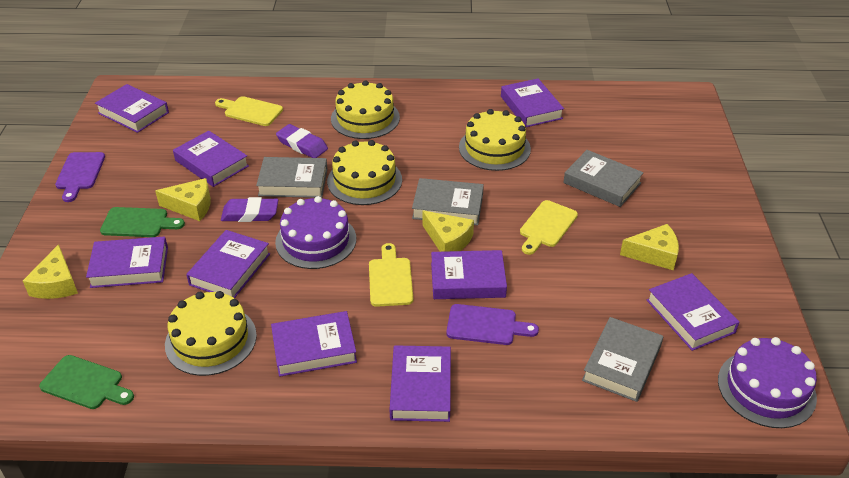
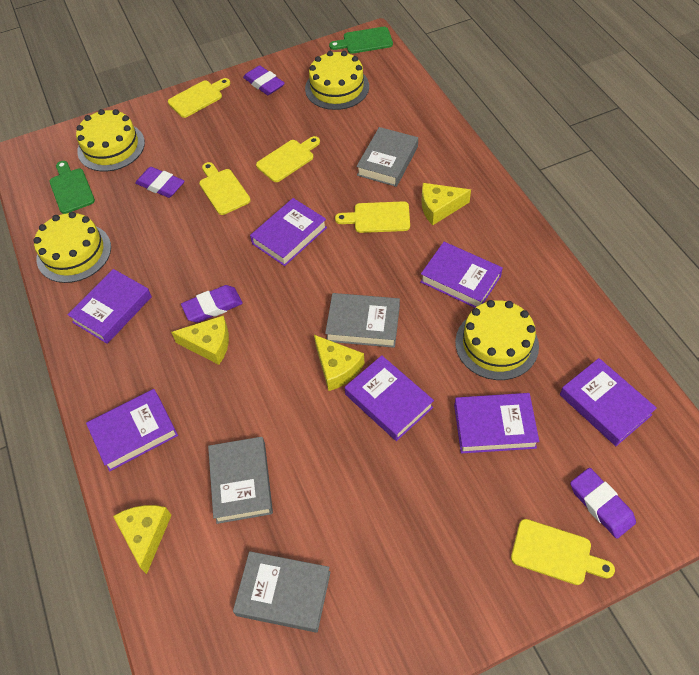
purple book: 9 -> 7
purple cake: 2 -> 0
purple cutting board: 2 -> 0
purple eraser: 2 -> 4
yellow cutting board: 3 -> 5

